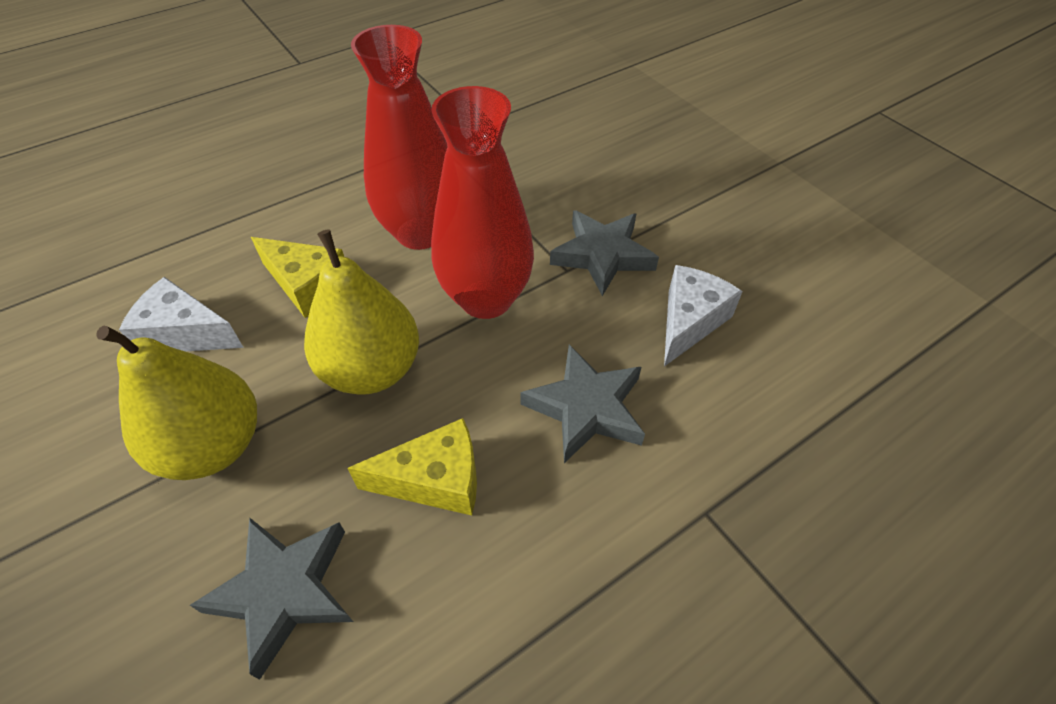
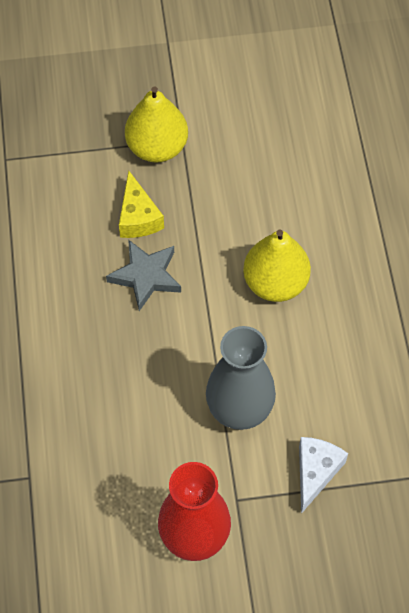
grey star: 3 -> 1
grey vase: 0 -> 1
red vase: 2 -> 1
white cheese: 2 -> 1
yellow cheese: 2 -> 1

